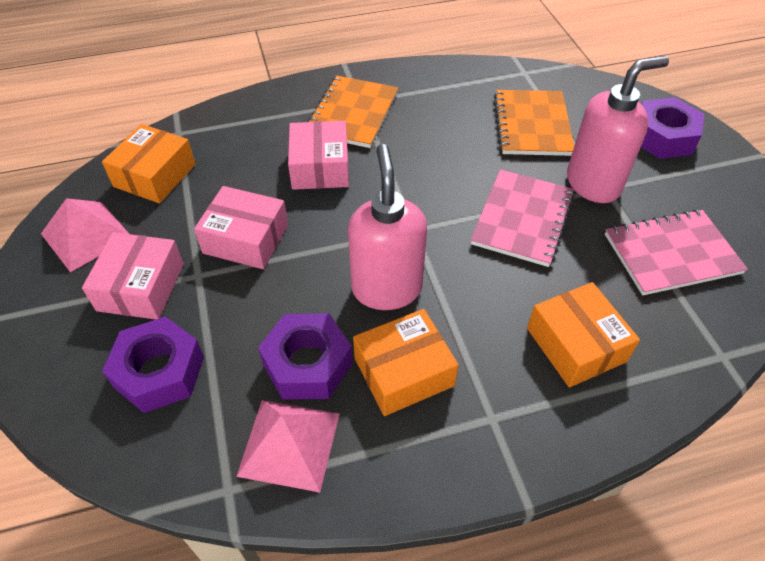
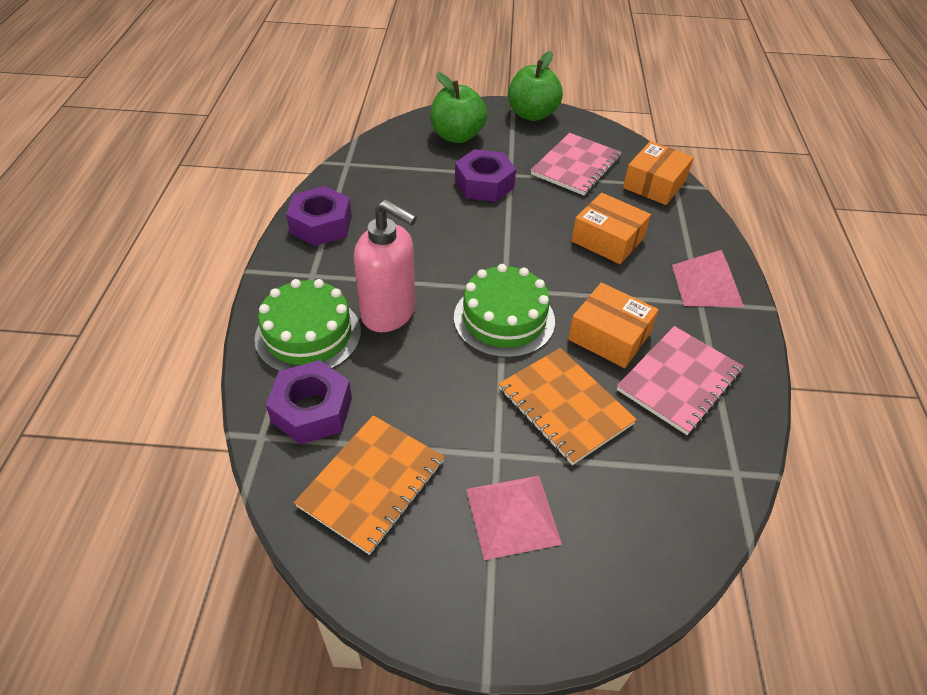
green apple: 0 -> 2
green cake: 0 -> 2
pink box: 3 -> 0
pink soap dispenser: 2 -> 1

